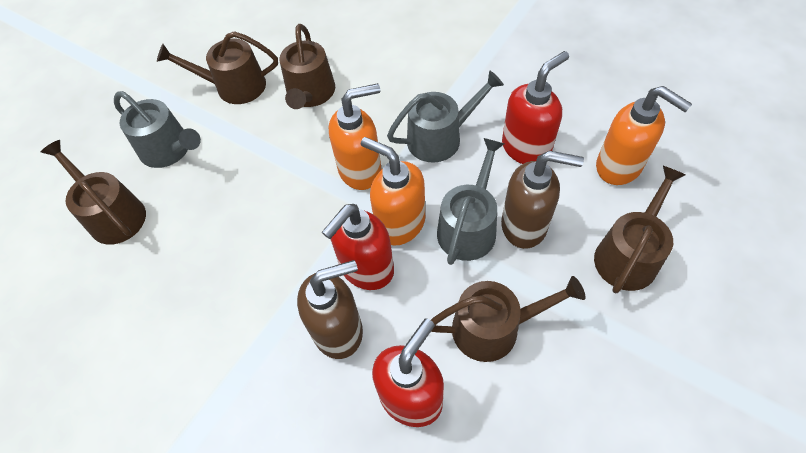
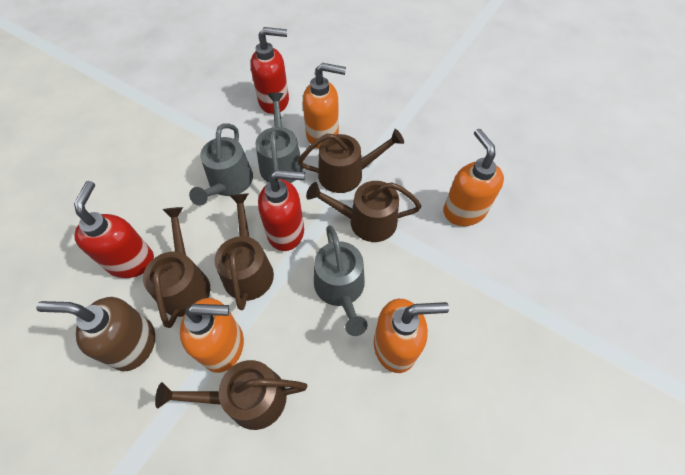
brown soap dispenser: 2 -> 1
orange soap dispenser: 3 -> 4

